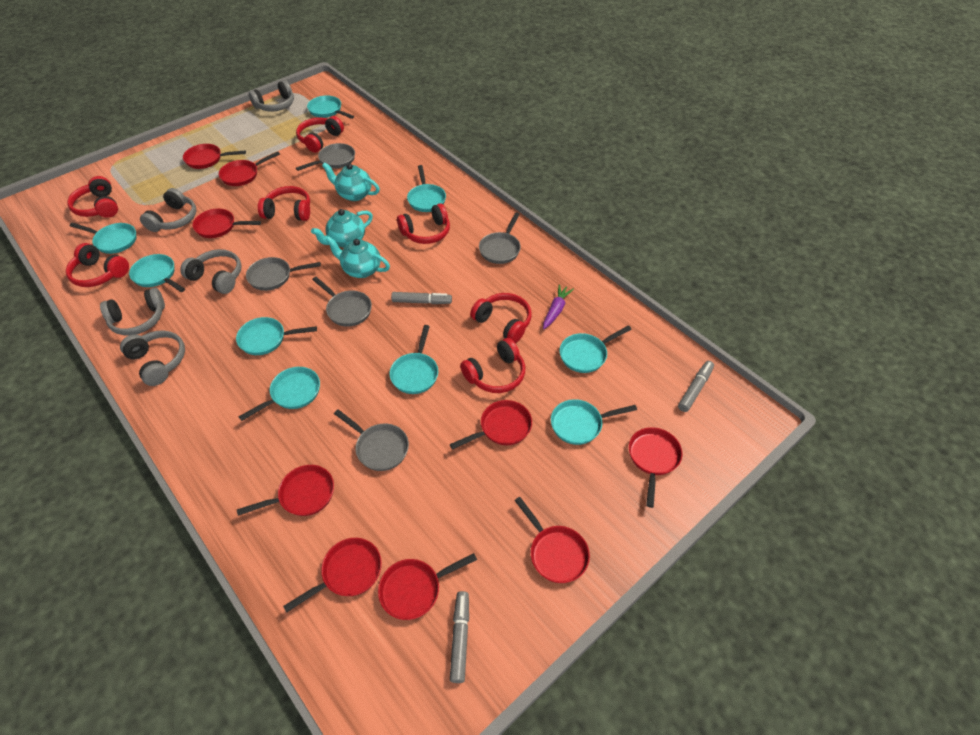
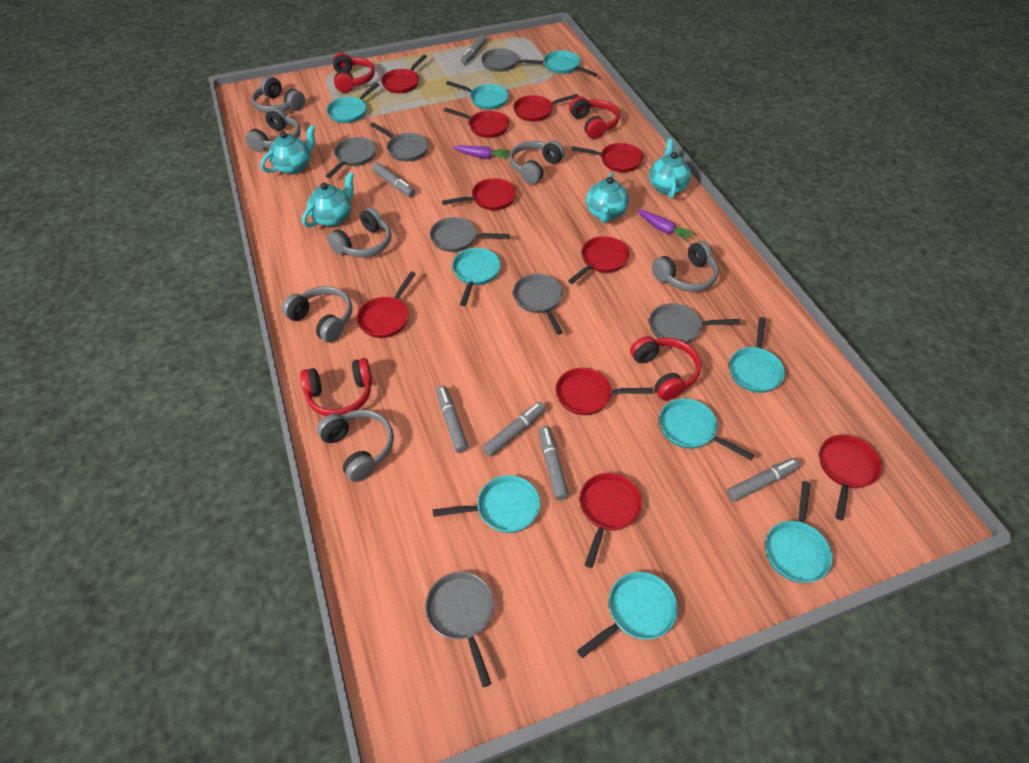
grey headphones: 5 -> 7
grey marker: 3 -> 6
grey pan: 5 -> 7
purple carrot: 1 -> 2
red headphones: 7 -> 4
red pan: 9 -> 10
turquoise teapot: 3 -> 4

